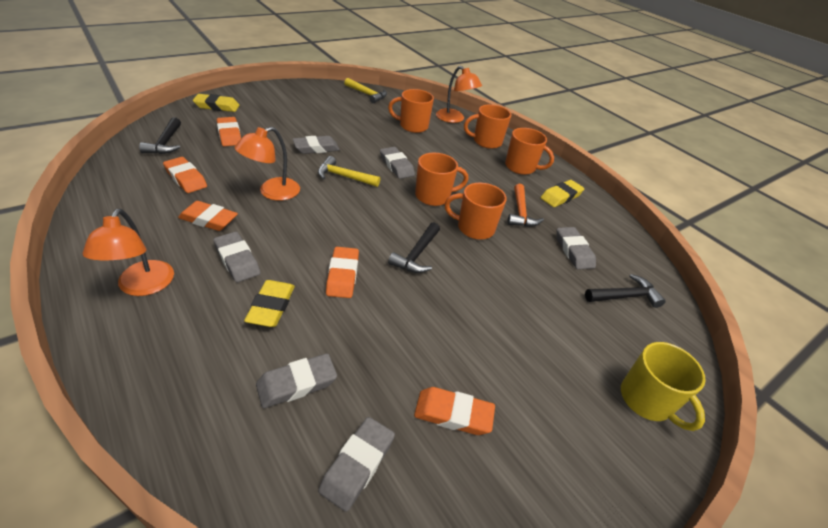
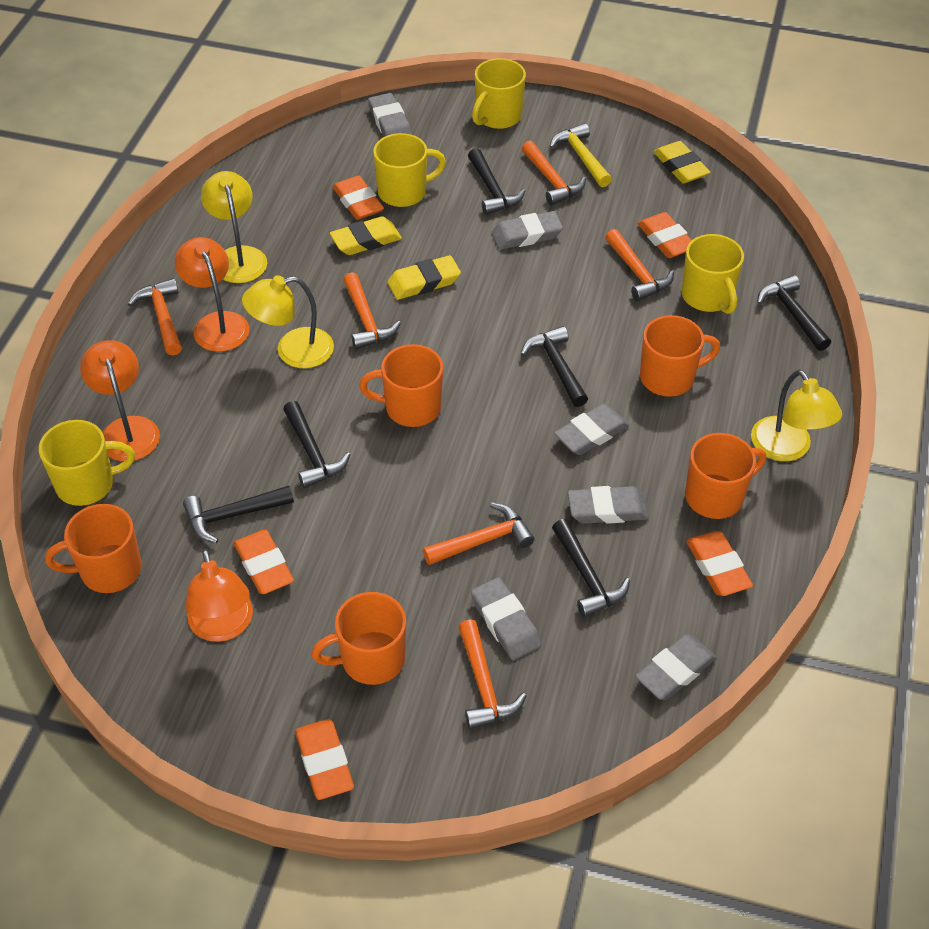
black hammer: 3 -> 6
orange hammer: 1 -> 6
yellow hammer: 2 -> 1
yellow lamp: 0 -> 3
yellow mug: 1 -> 4

